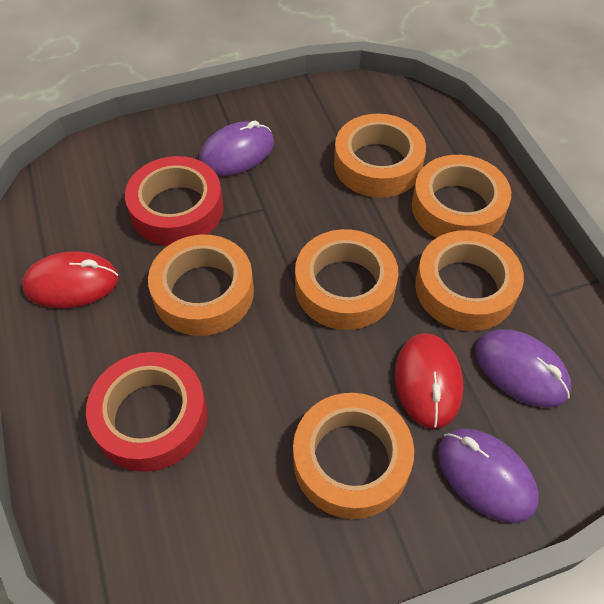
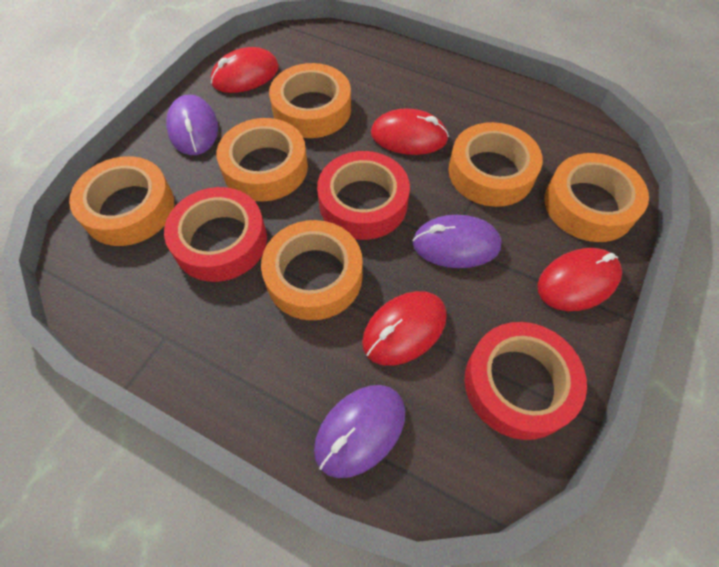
red mouse: 2 -> 4
red tape: 2 -> 3

